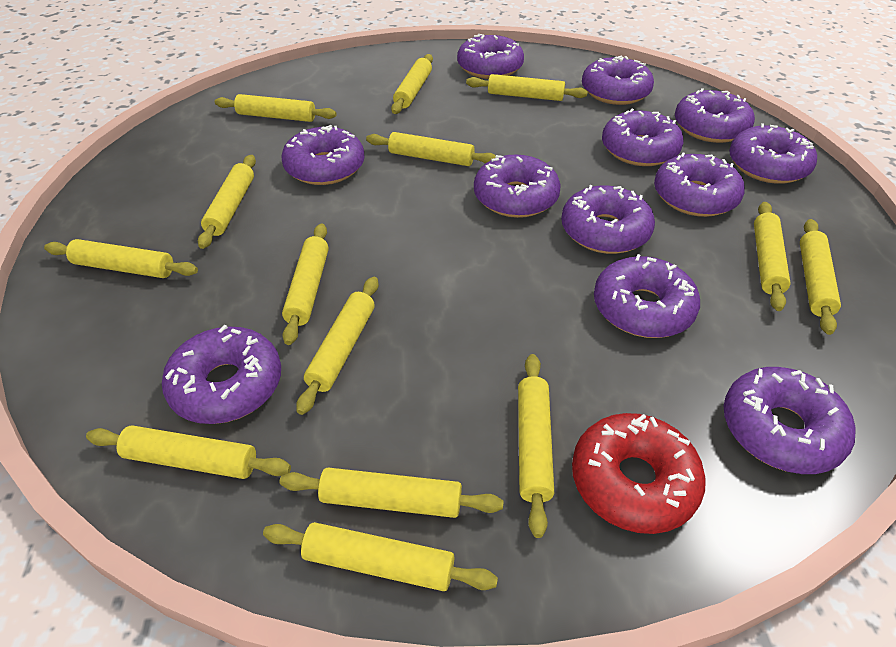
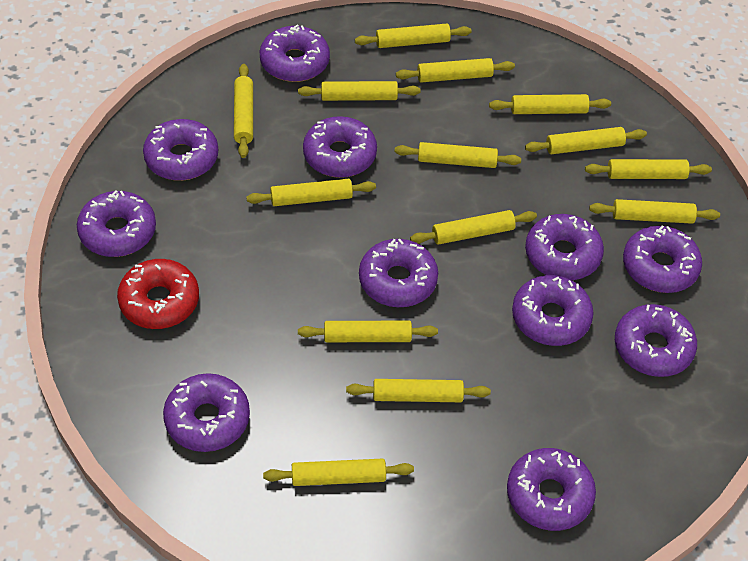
purple donut: 12 -> 11

